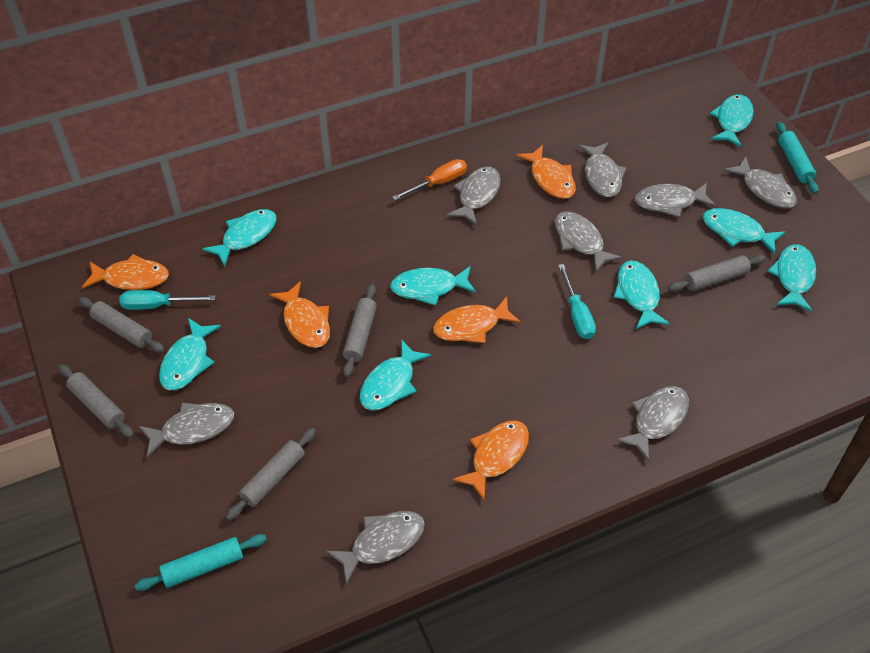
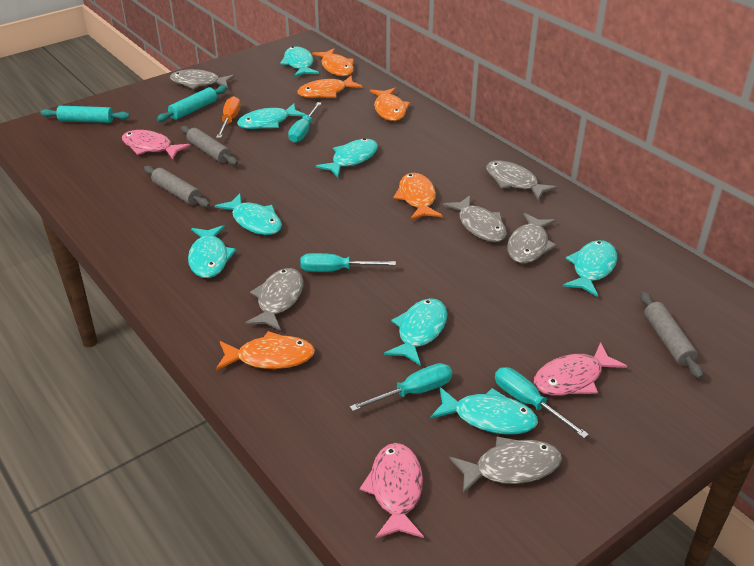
grey fish: 8 -> 6
grey rolling pin: 5 -> 3
pink fish: 0 -> 3
turquoise screwdriver: 2 -> 4

